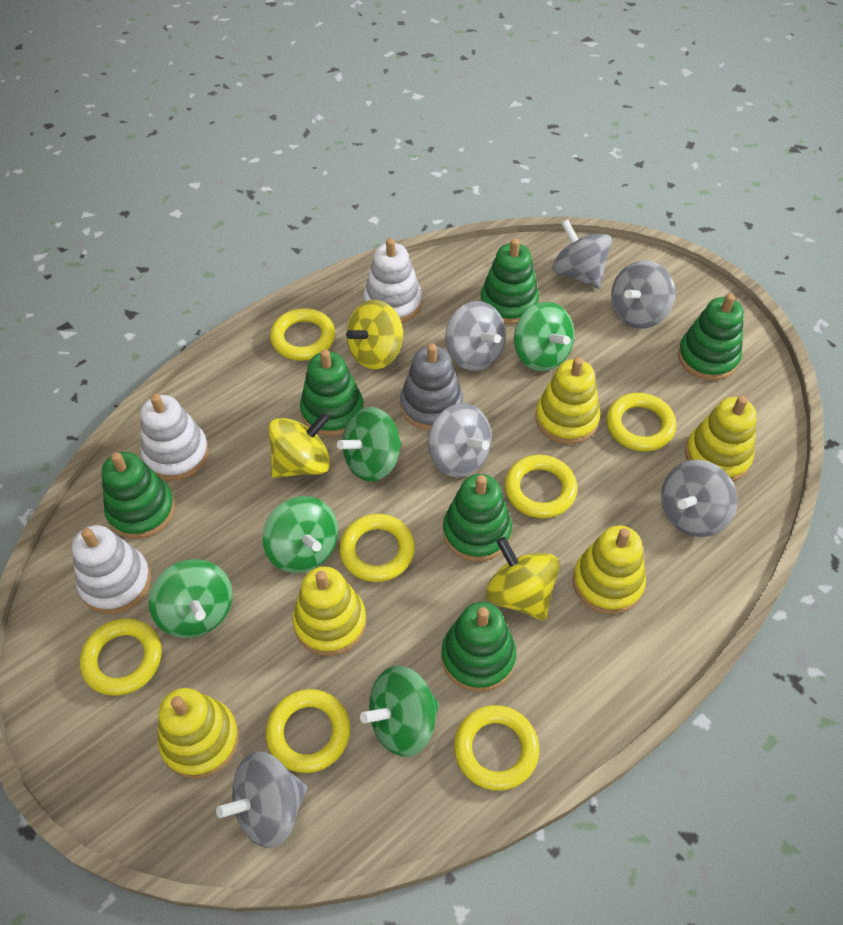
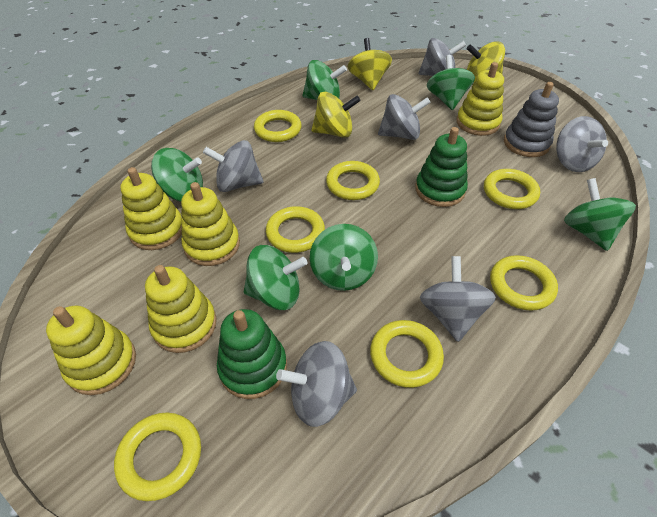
green spinning top: 5 -> 6
green stacking toy: 6 -> 2
white stacking toy: 3 -> 0

